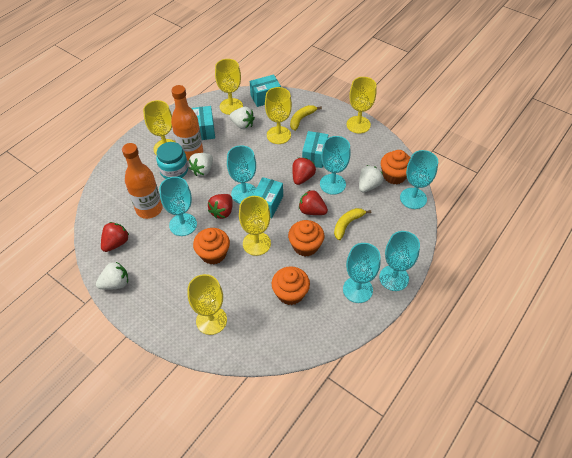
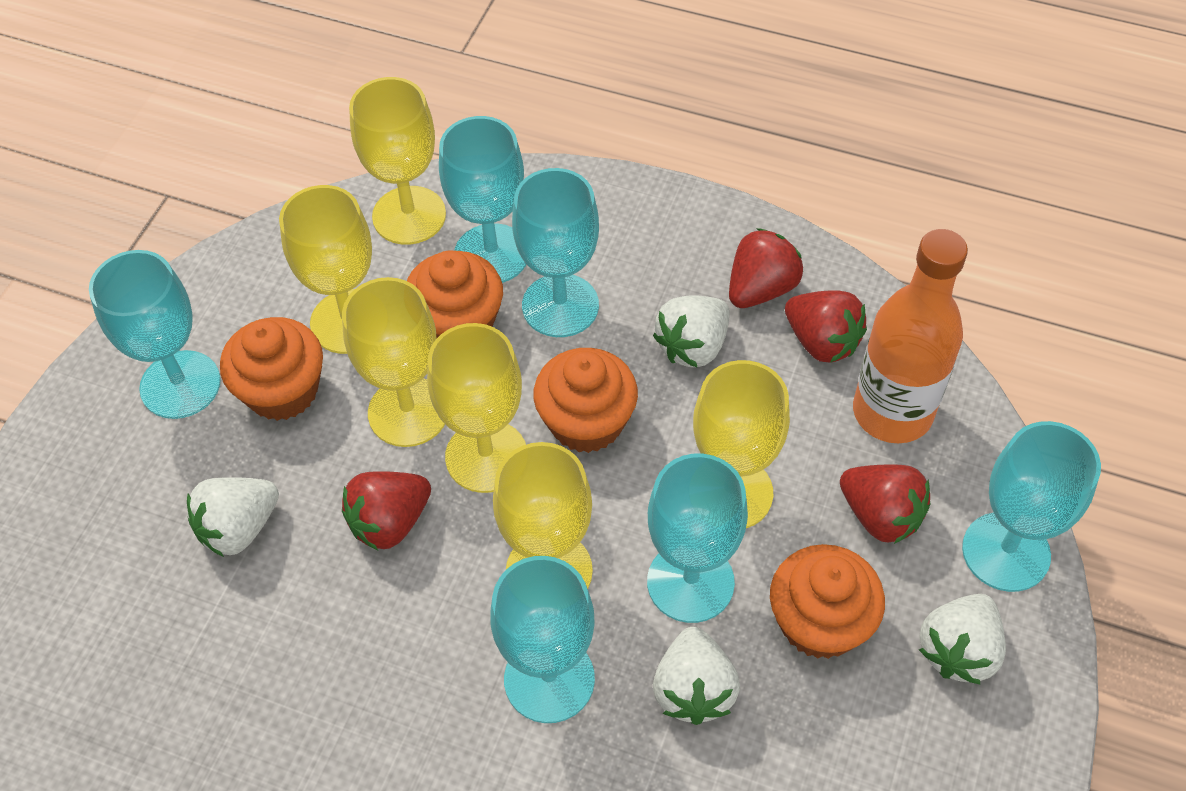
orange bottle: 2 -> 1
turquoise box: 4 -> 0
turquoise jar: 1 -> 0
yellow banana: 2 -> 0

